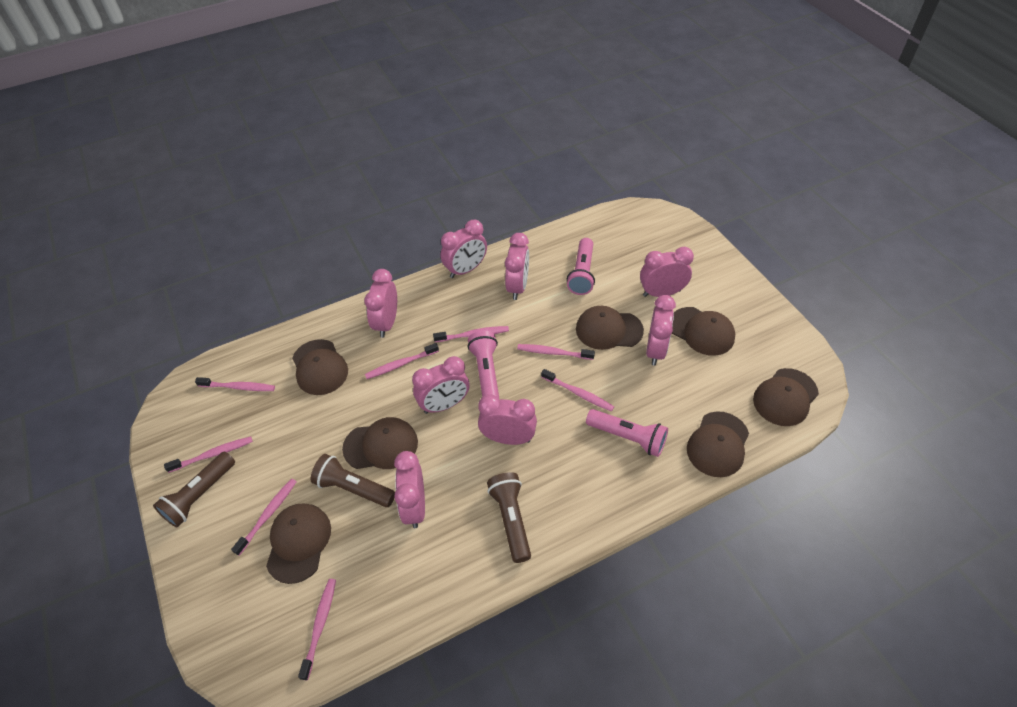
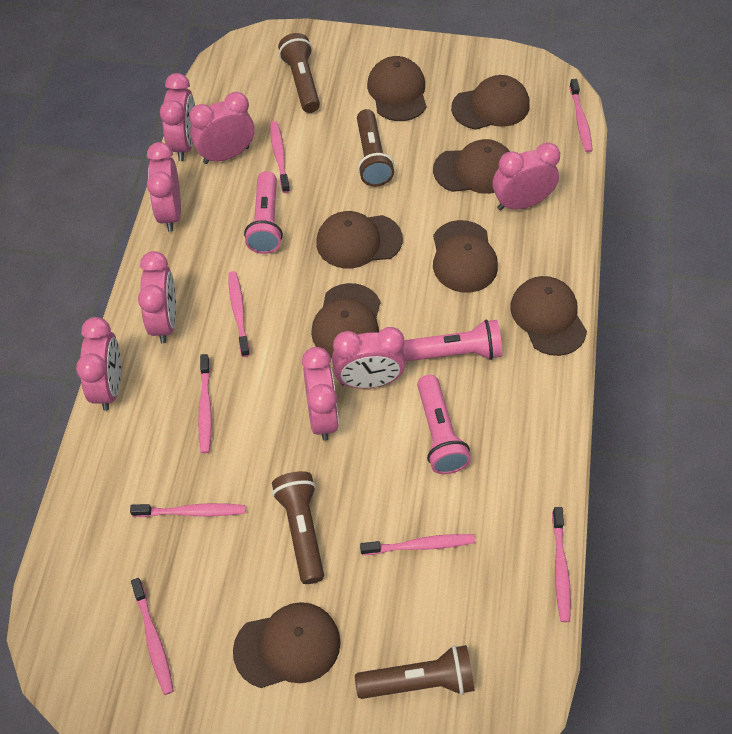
brown cap: 7 -> 8
brown flashlight: 3 -> 4

